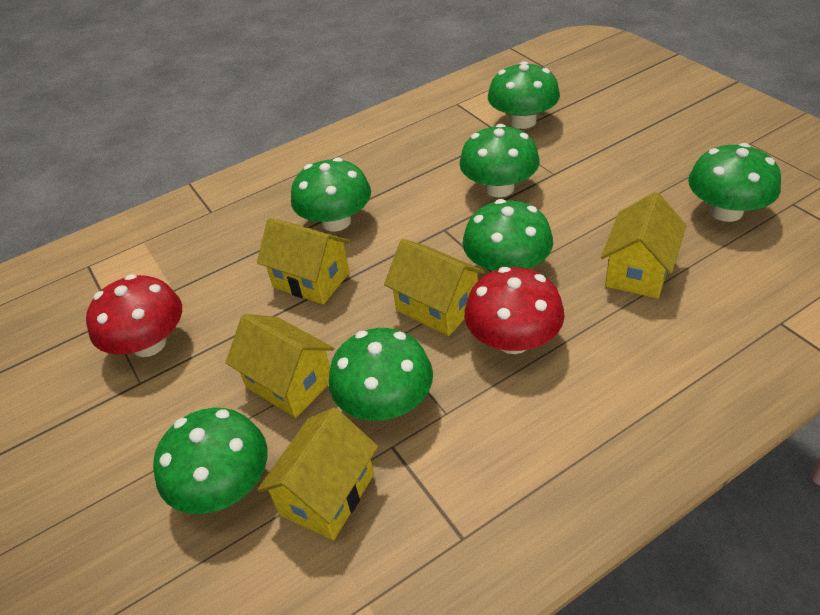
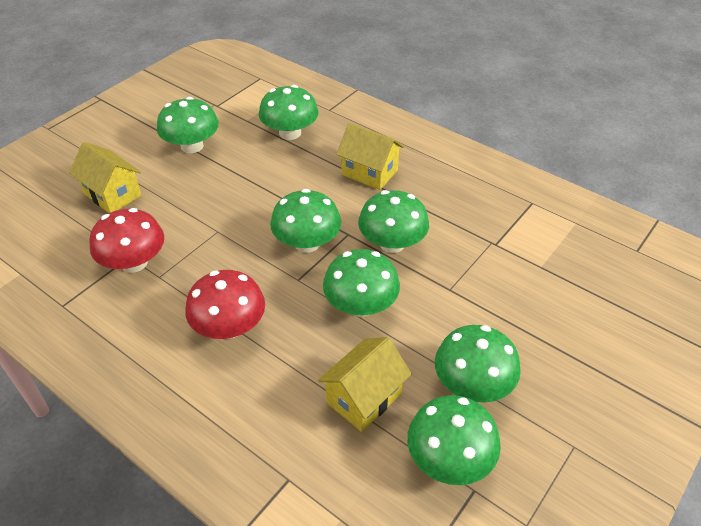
yellow house: 5 -> 3

